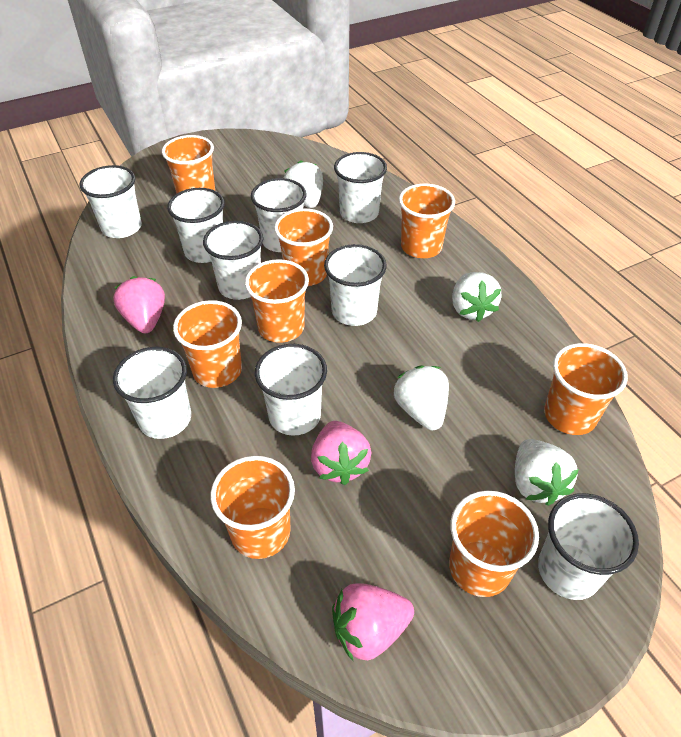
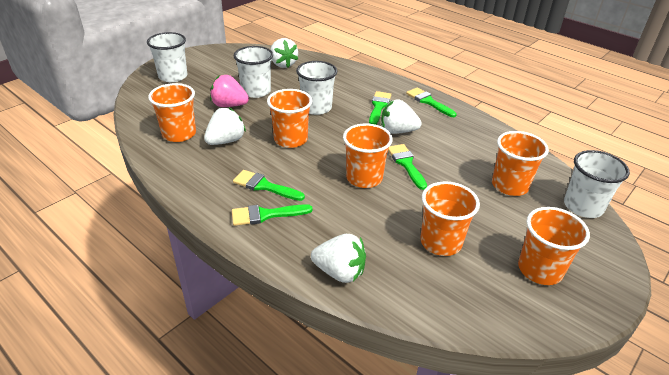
green brush: 0 -> 5
orange cup: 8 -> 6
pink strawberry: 3 -> 1
white cup: 9 -> 4

